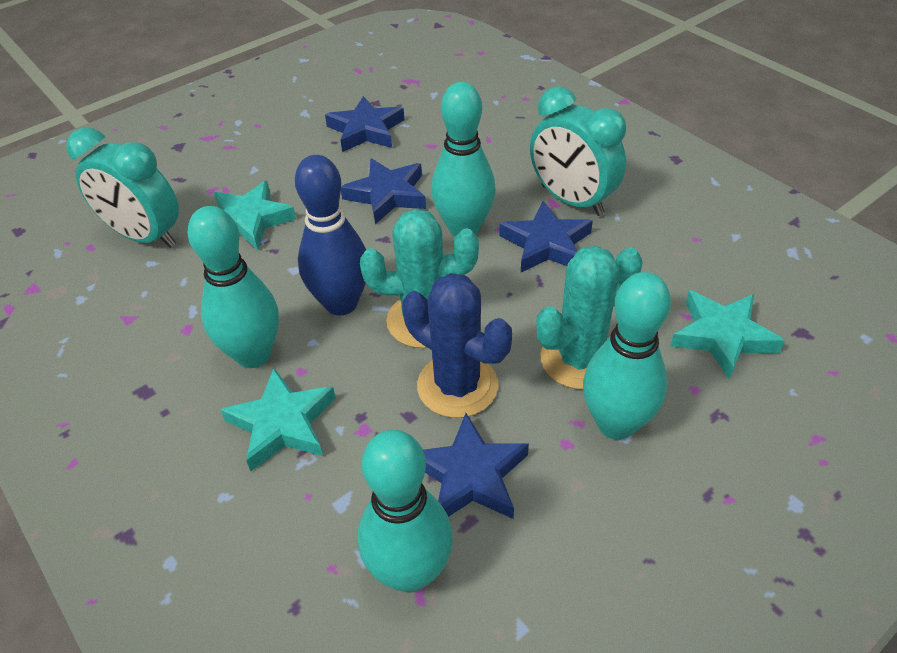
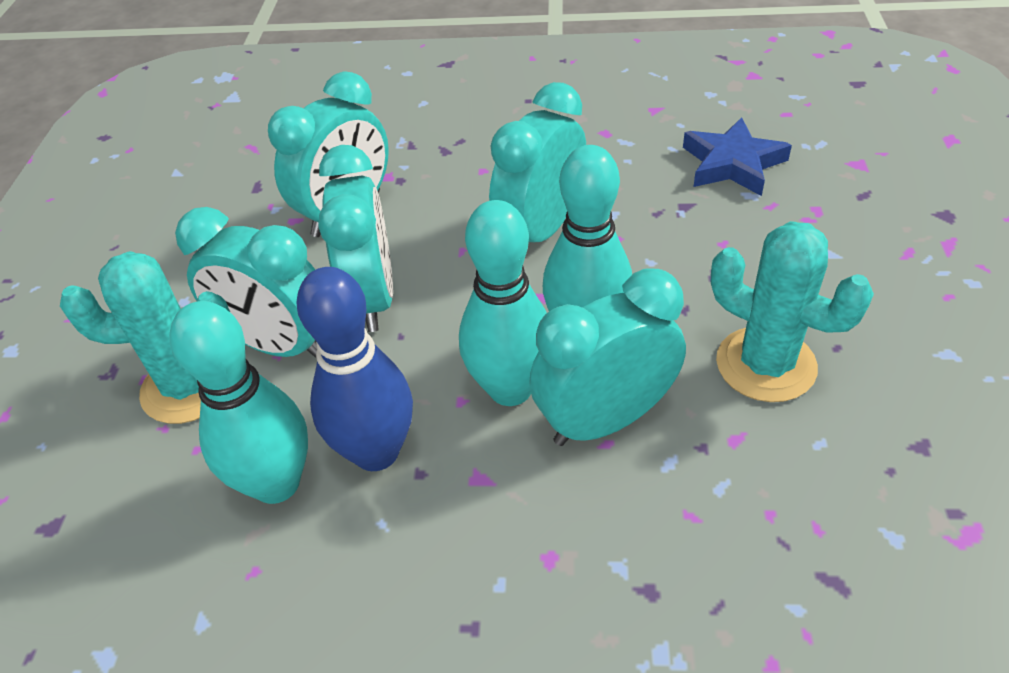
blue cactus: 1 -> 0
blue star: 4 -> 1
turquoise bowling pin: 4 -> 3
turquoise clock: 2 -> 5
turquoise star: 3 -> 0

